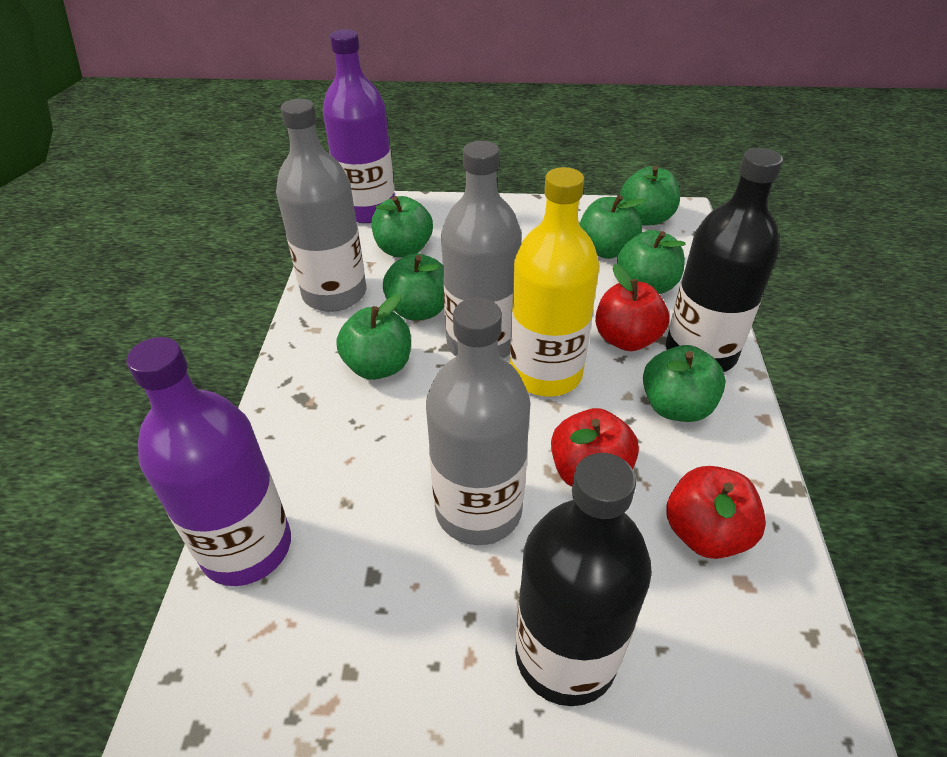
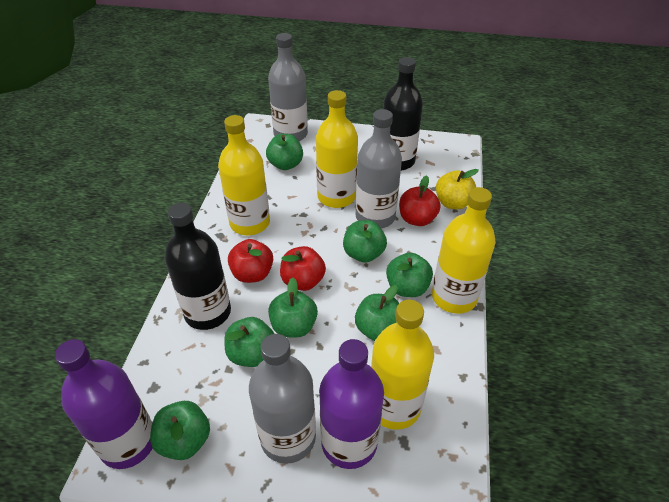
yellow apple: 0 -> 1
yellow bottle: 1 -> 4

